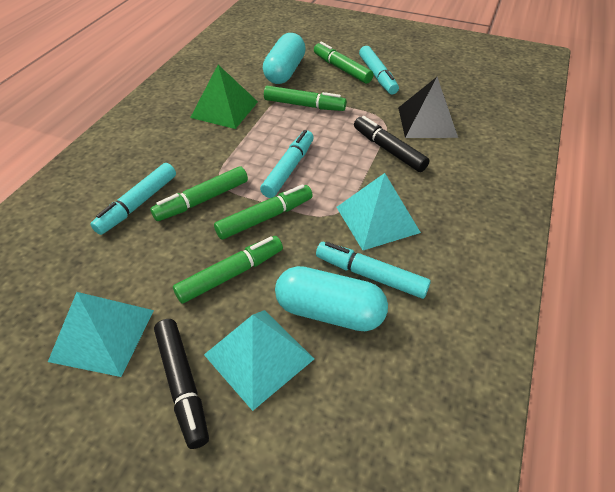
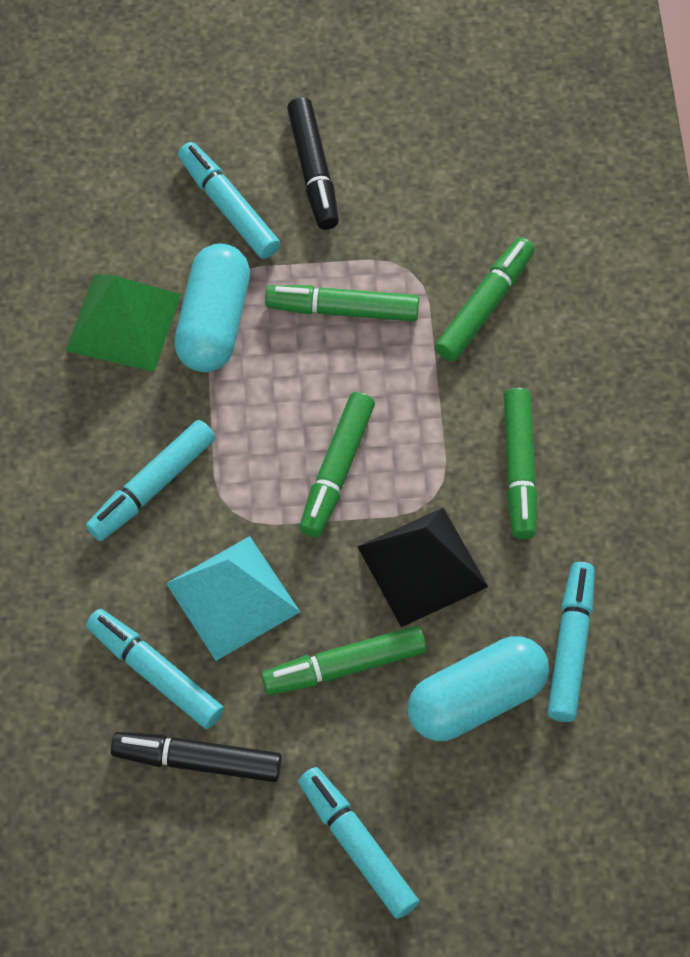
turquoise marker: 4 -> 5
turquoise pyramid: 3 -> 1

